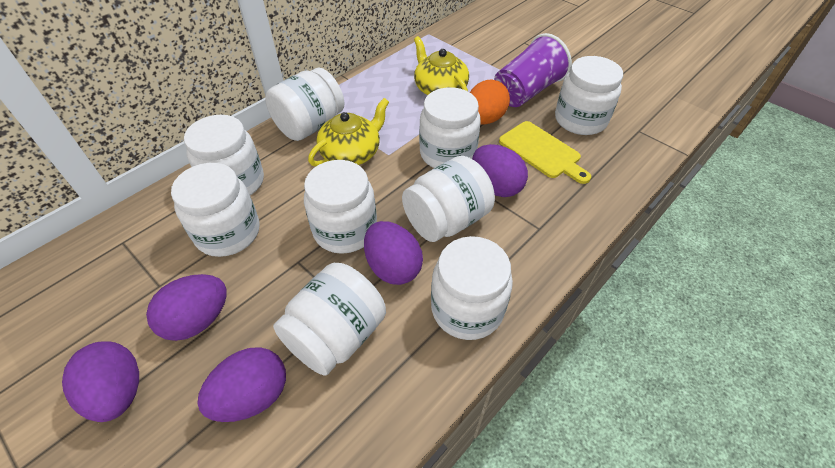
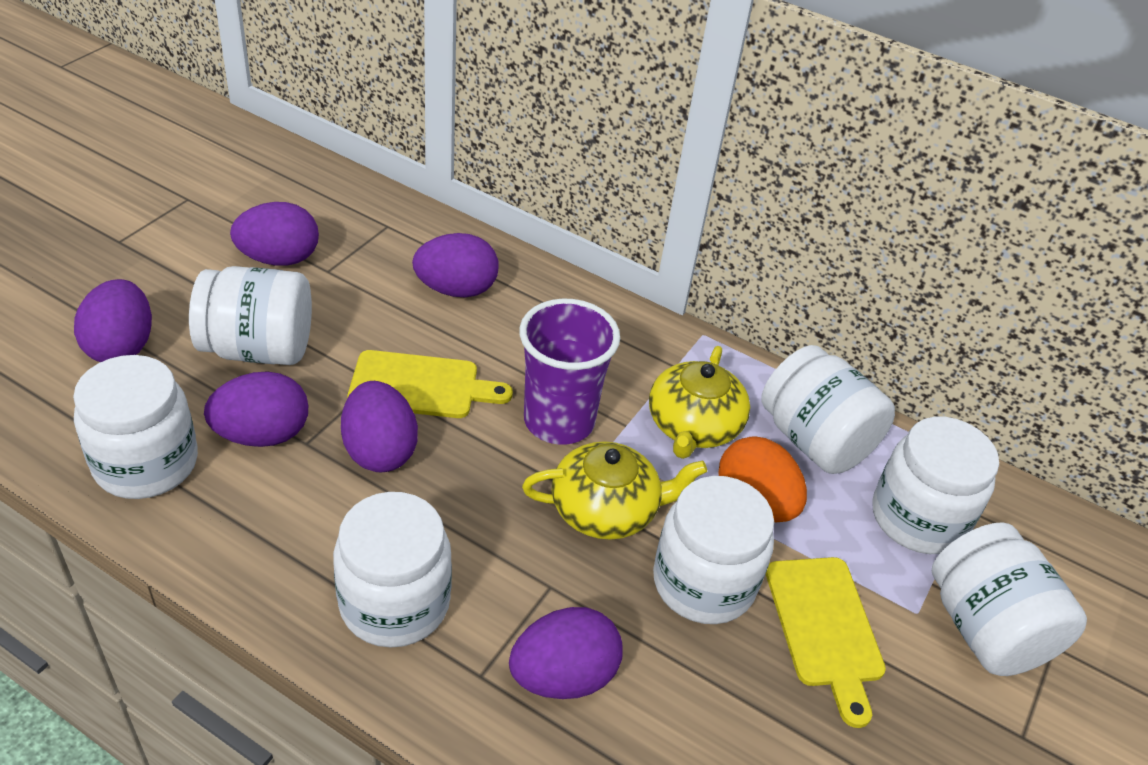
purple egg: 5 -> 6
white jar: 9 -> 7
yellow cutting board: 1 -> 2

